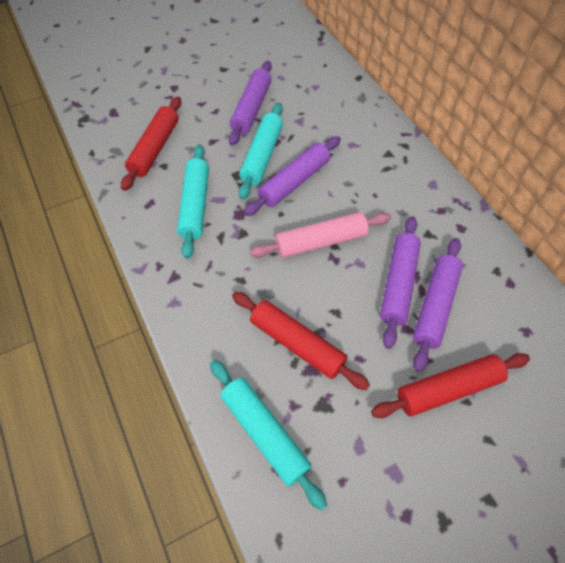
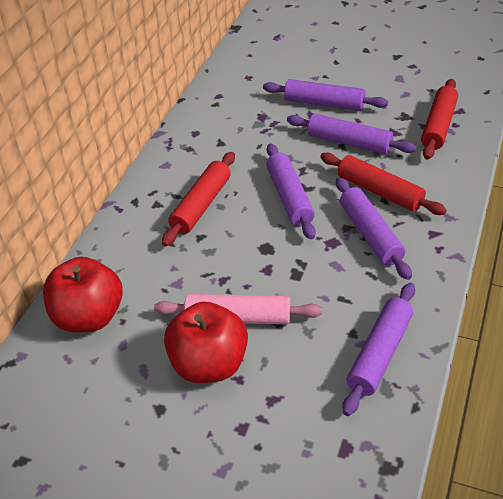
purple rolling pin: 4 -> 5
red apple: 0 -> 2
turquoise rolling pin: 3 -> 0

